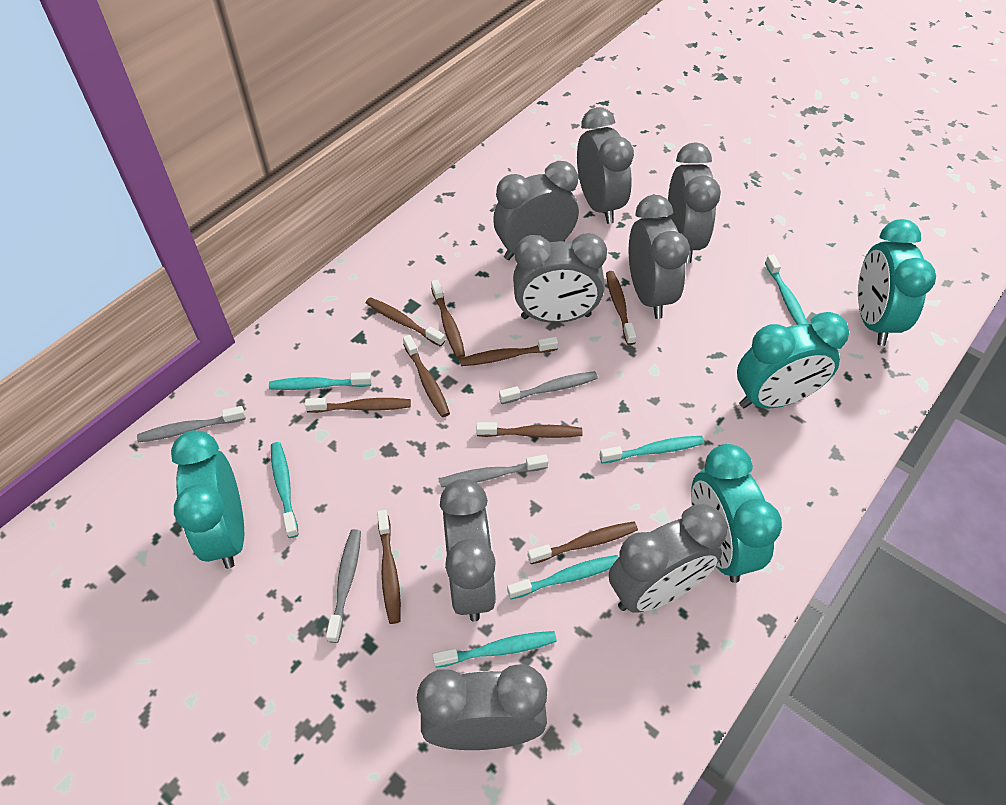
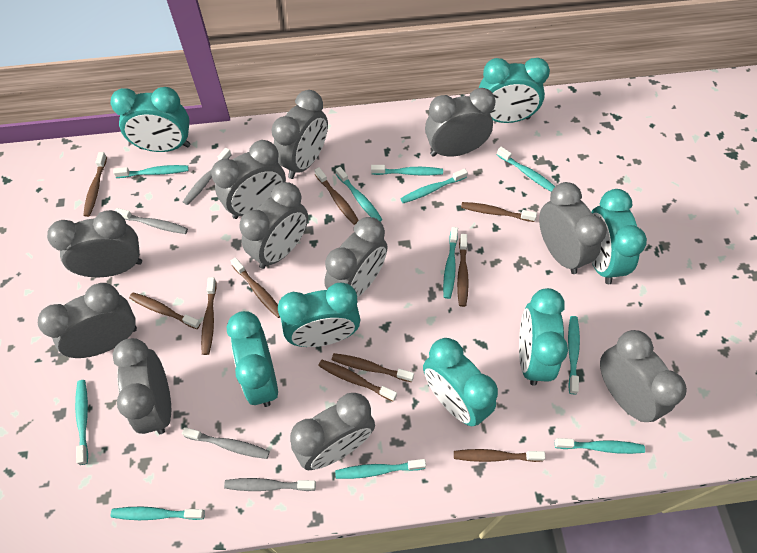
brown toothbrush: 9 -> 10
grey clock: 8 -> 11
turquoise clock: 4 -> 7
turquoise toothbrush: 6 -> 11

